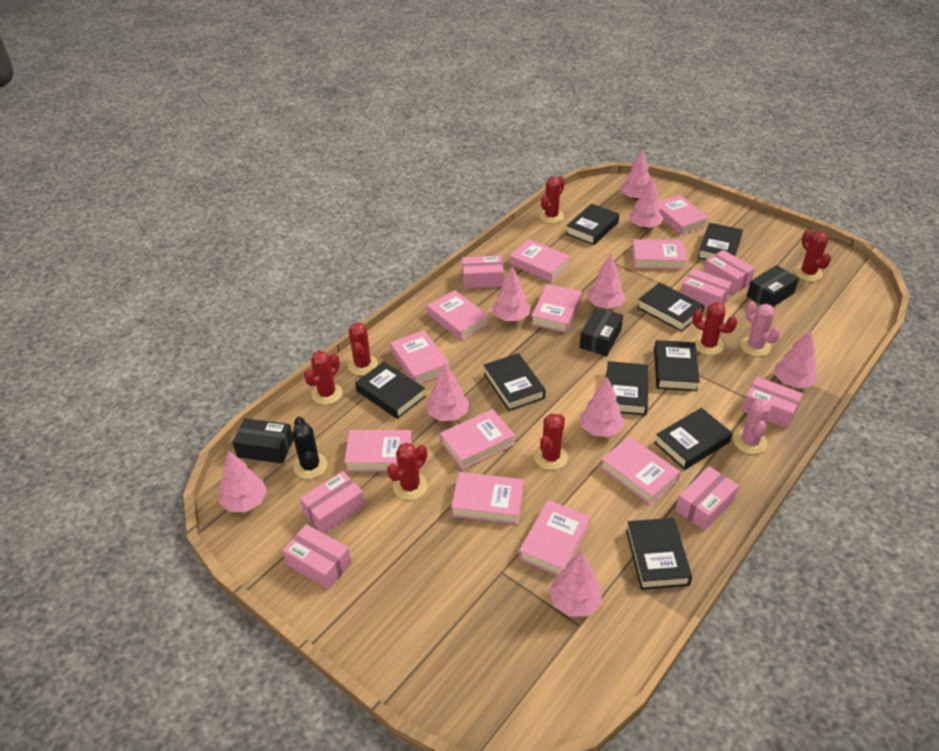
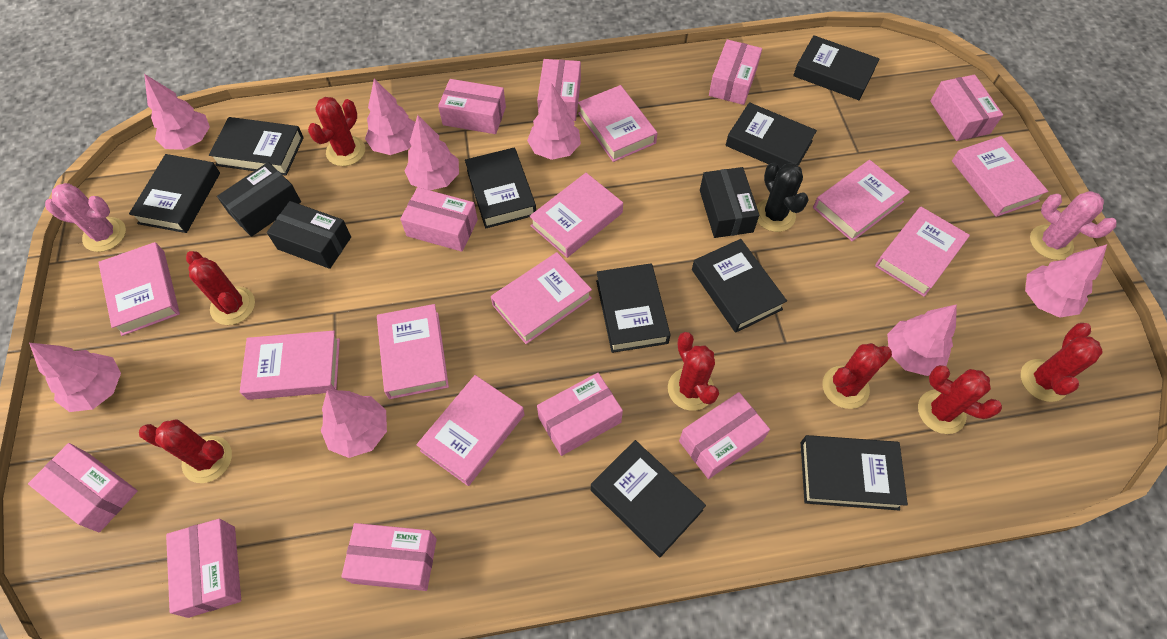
pink book: 11 -> 10
pink box: 7 -> 10
pink tree: 9 -> 8

